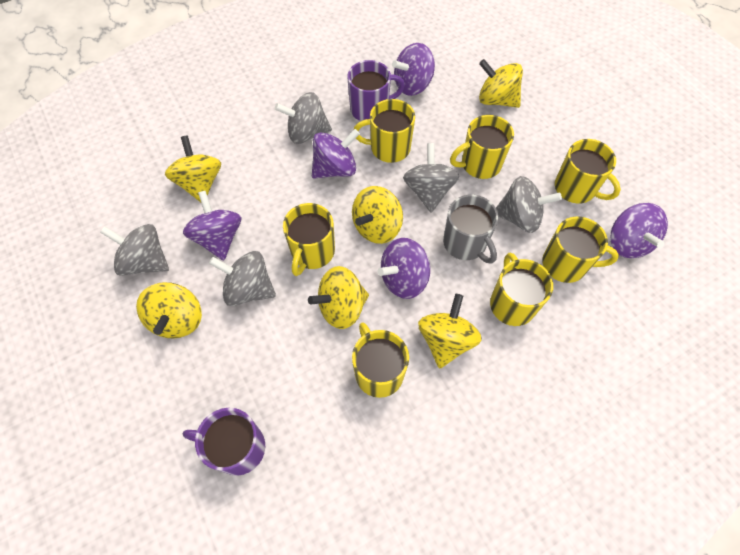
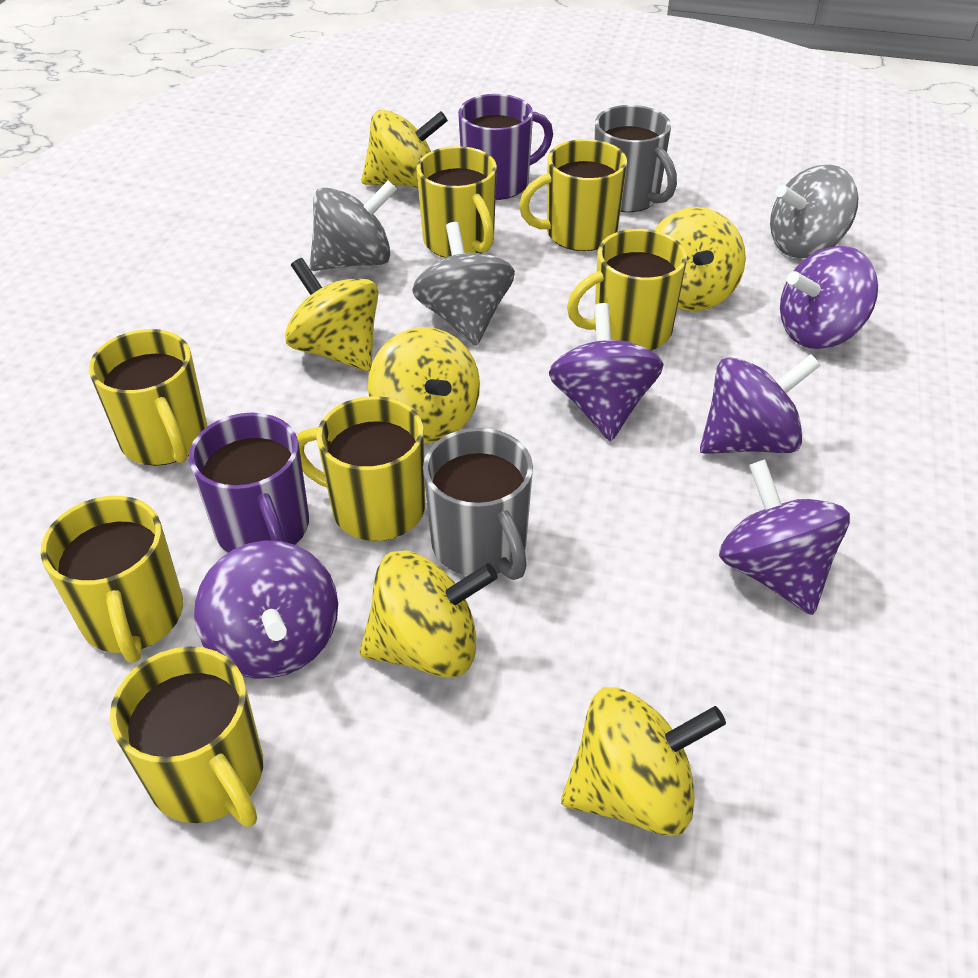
grey mug: 1 -> 2
grey spinning top: 5 -> 3

